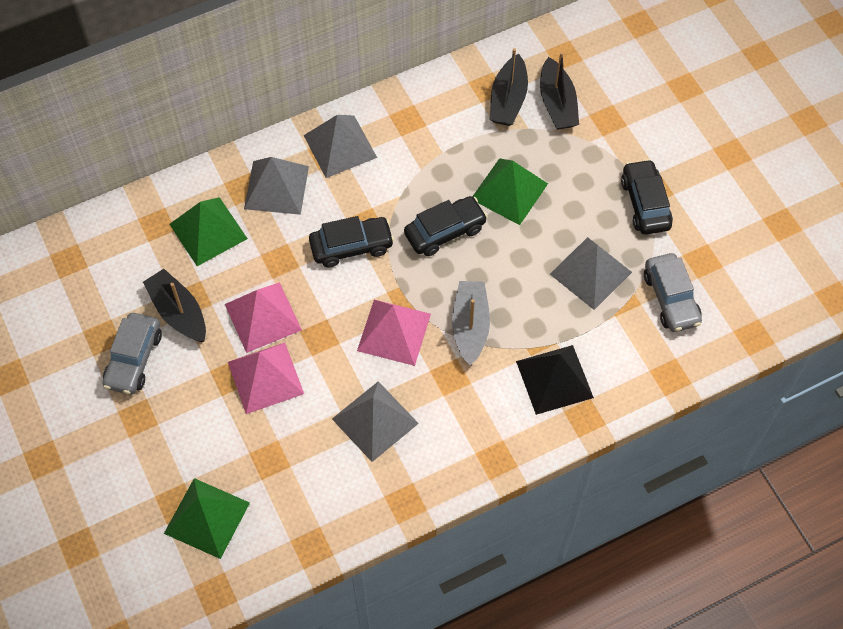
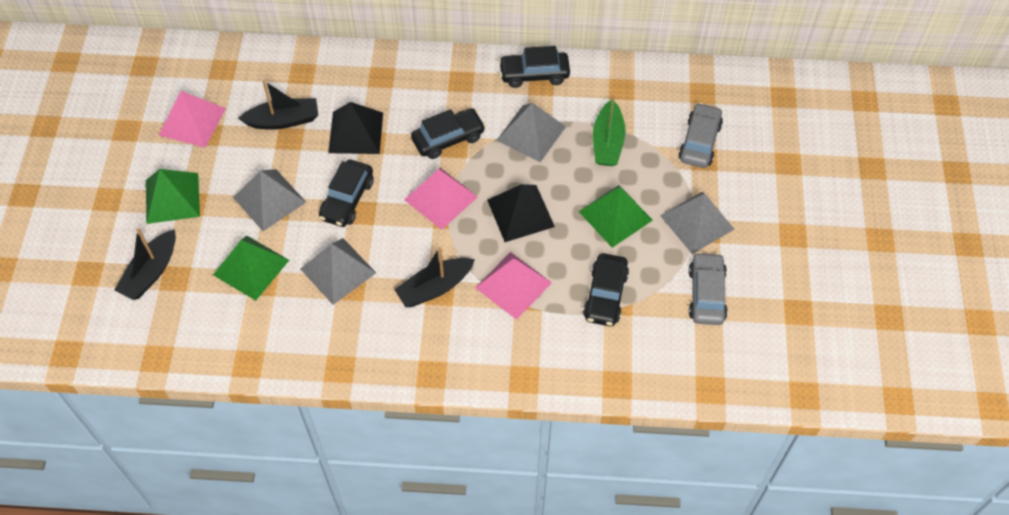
black car: 3 -> 4
black pyramid: 1 -> 2
green boat: 0 -> 1
grey boat: 1 -> 0

